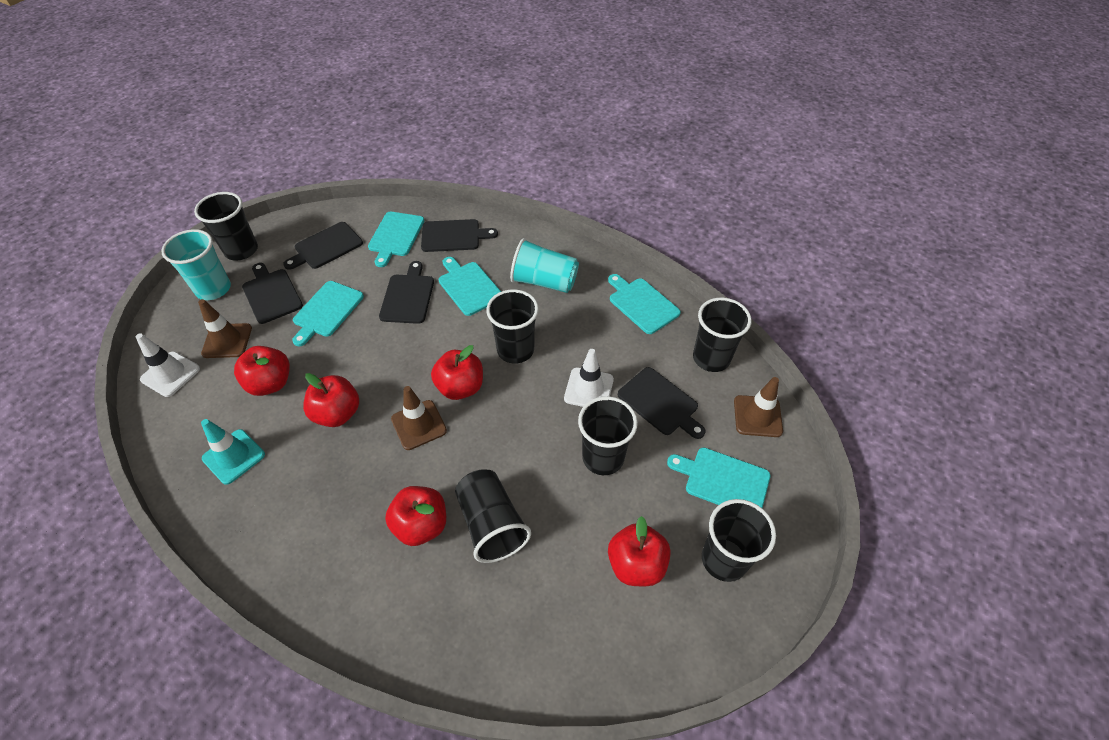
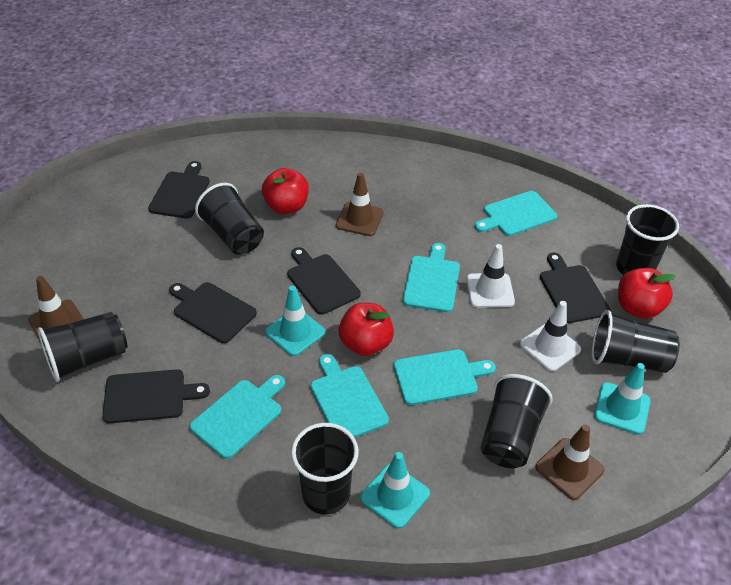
red apple: 5 -> 3
turquoise cup: 2 -> 0
turquoise traffic cone: 1 -> 3

